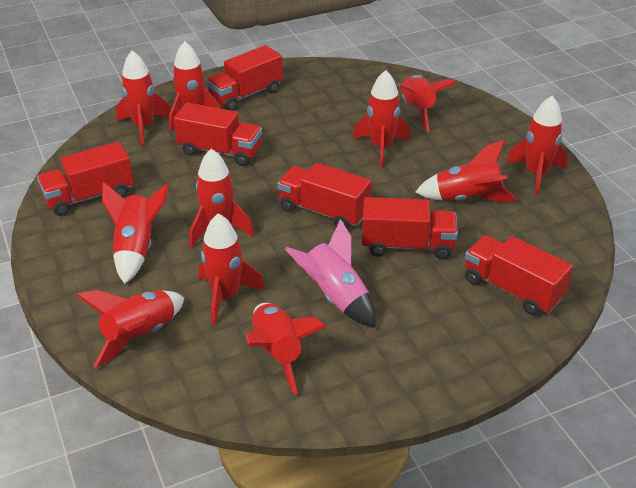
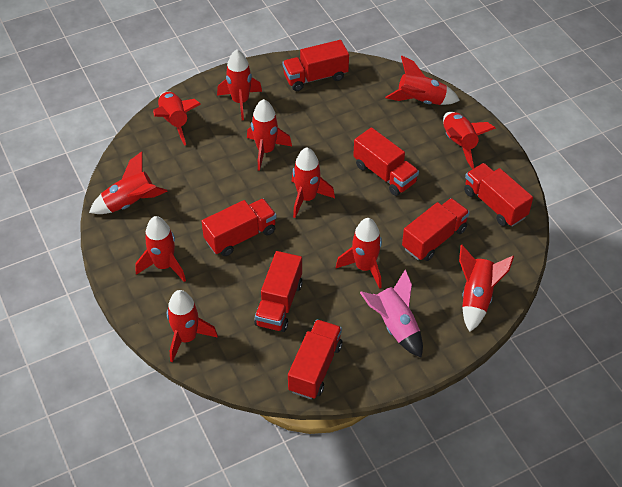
red truck: 6 -> 7

